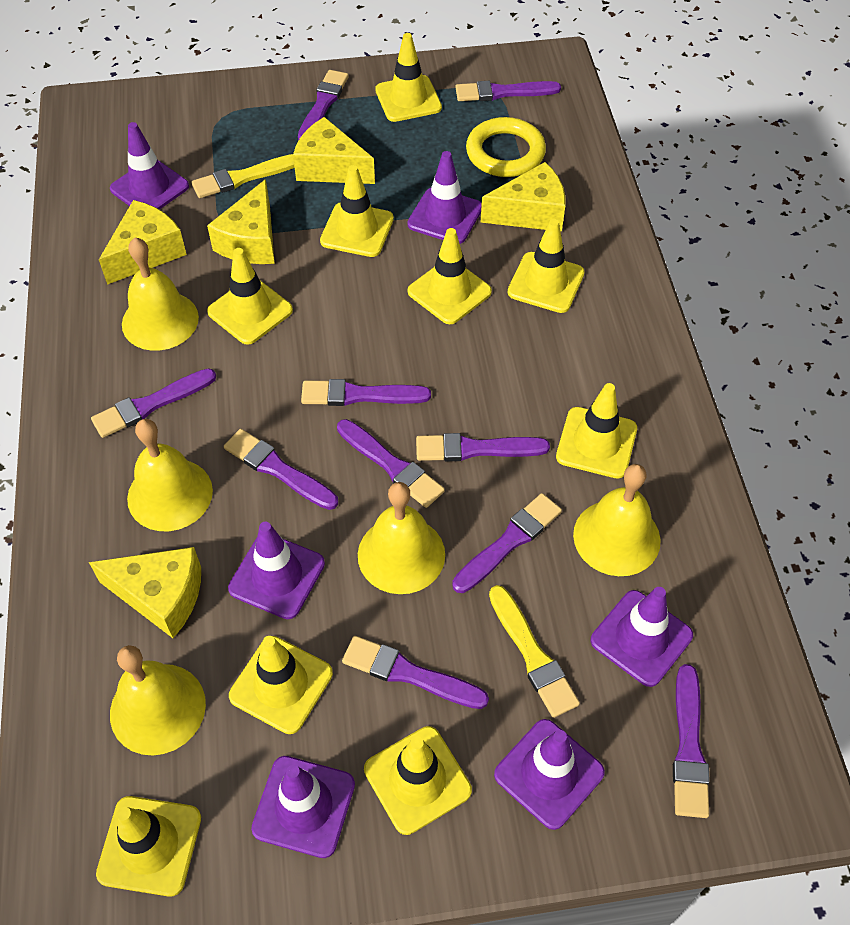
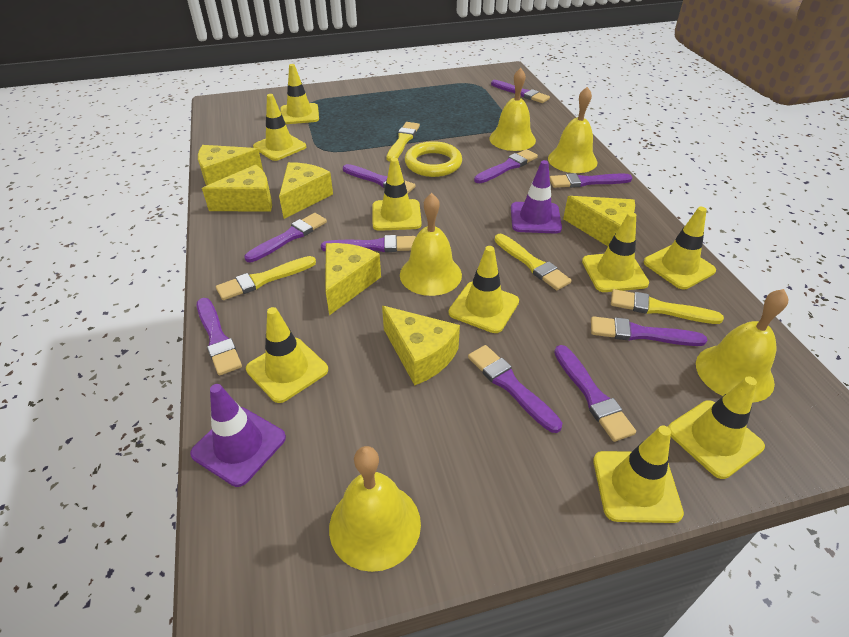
purple traffic cone: 6 -> 2
yellow brush: 2 -> 4
yellow cheese: 5 -> 6

